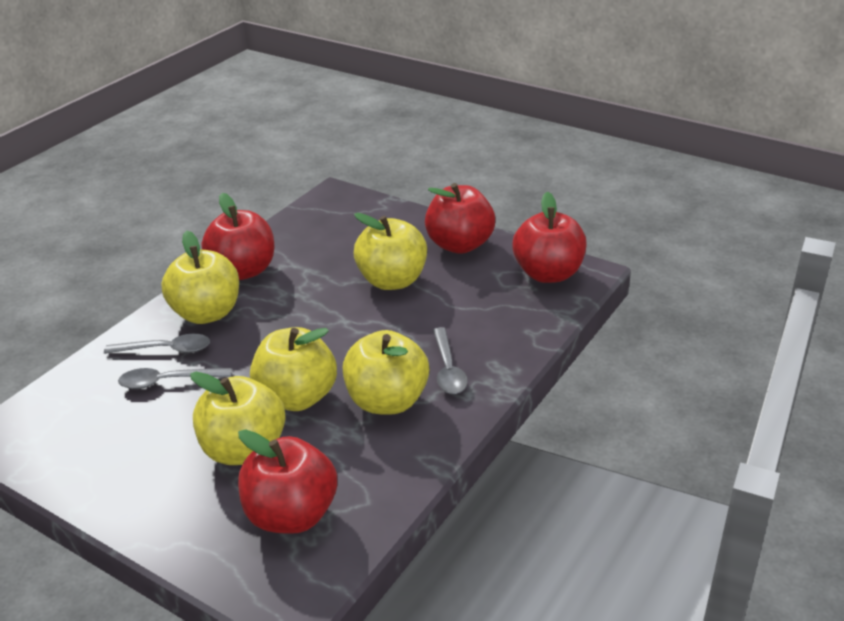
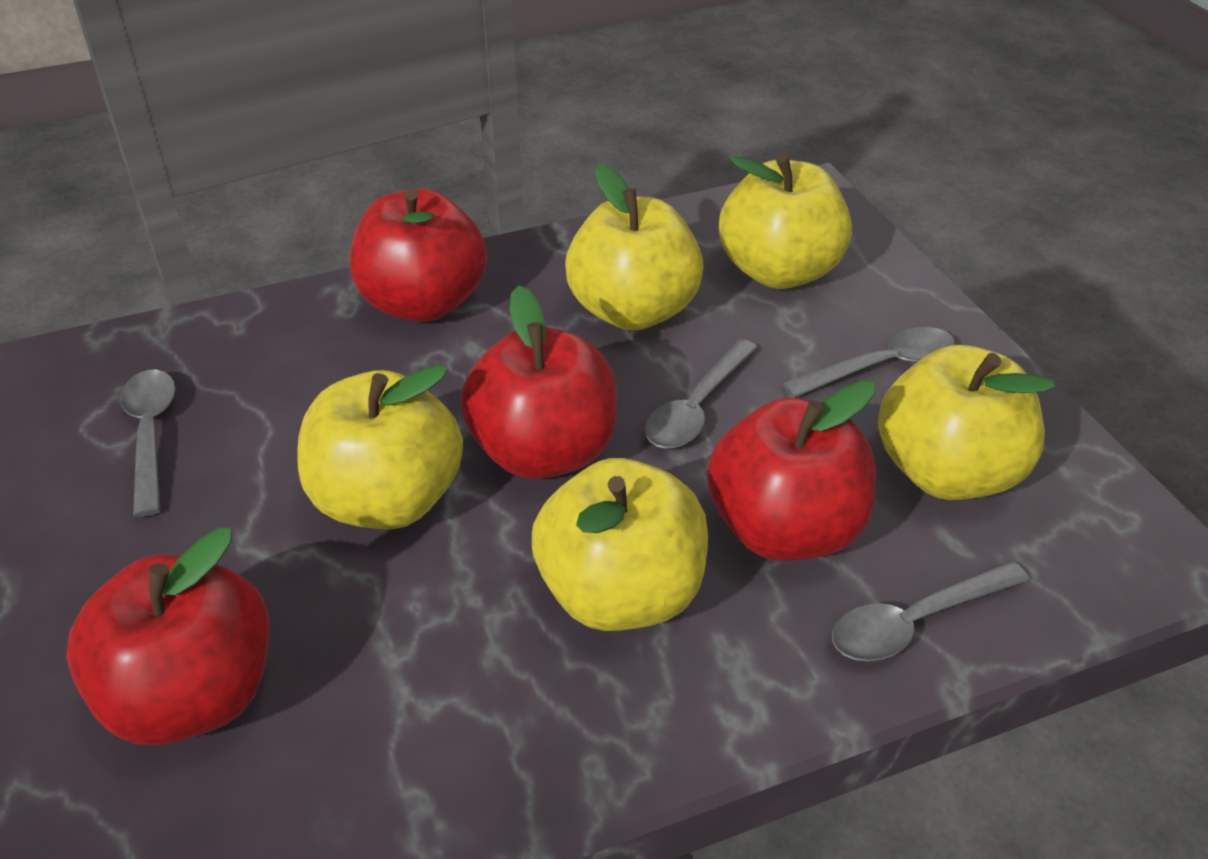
grey spoon: 3 -> 4

